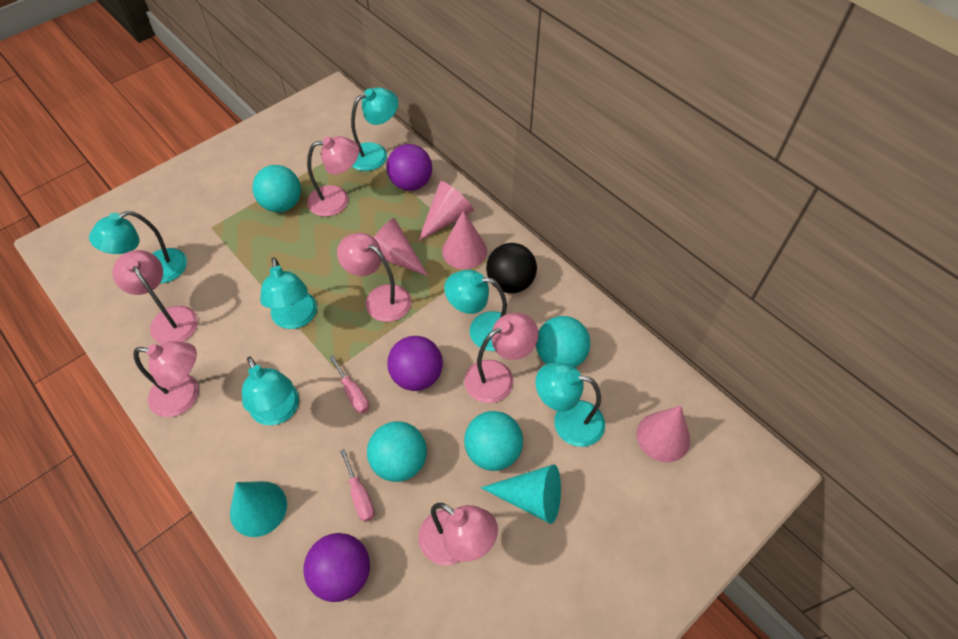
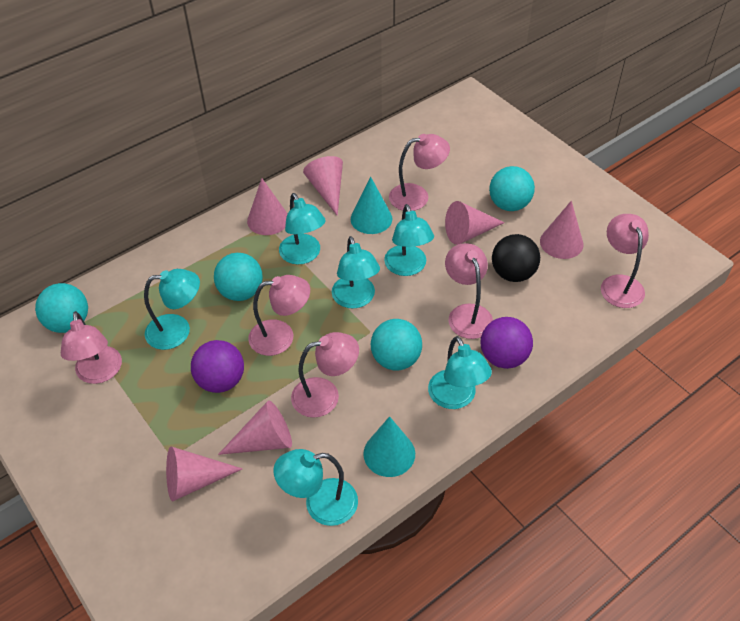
pink cone: 4 -> 6
pink screwdriver: 2 -> 0
purple ball: 3 -> 2

